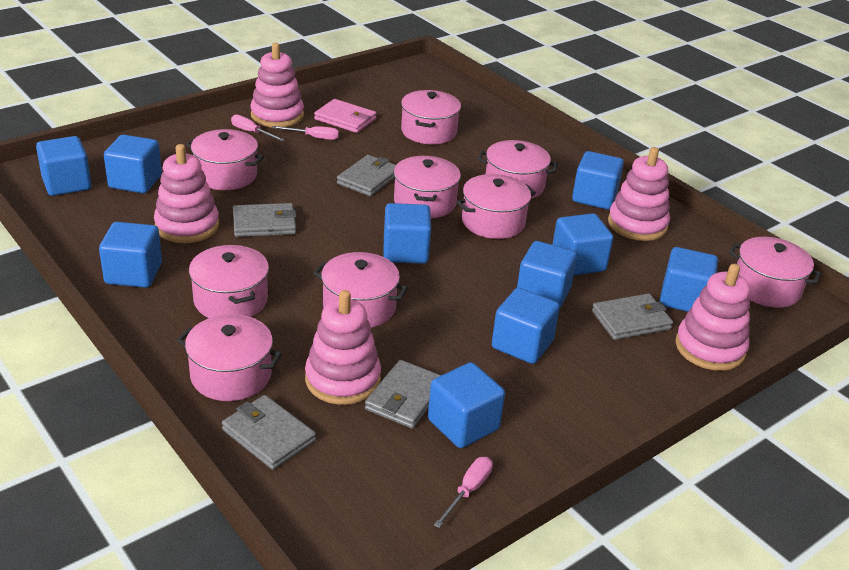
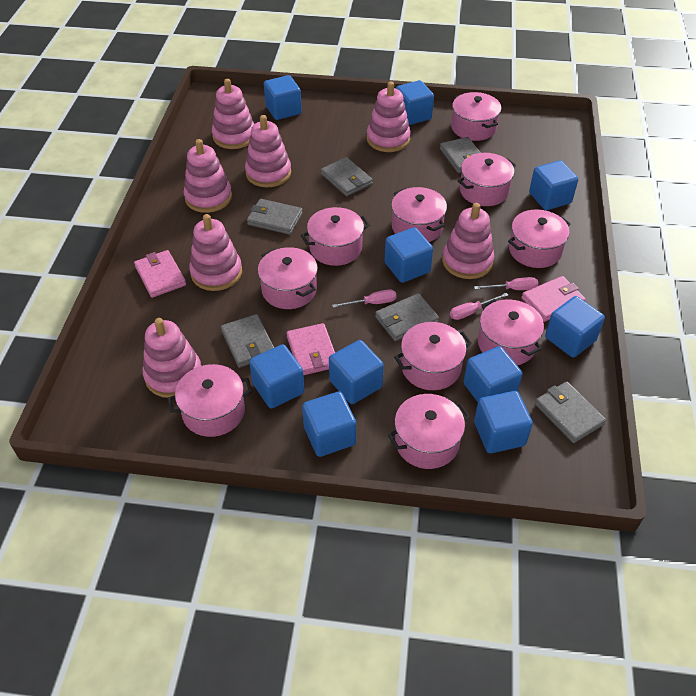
grey wallet: 5 -> 6
pink pot: 9 -> 10
pink stacking toy: 5 -> 7
pink wallet: 1 -> 3

